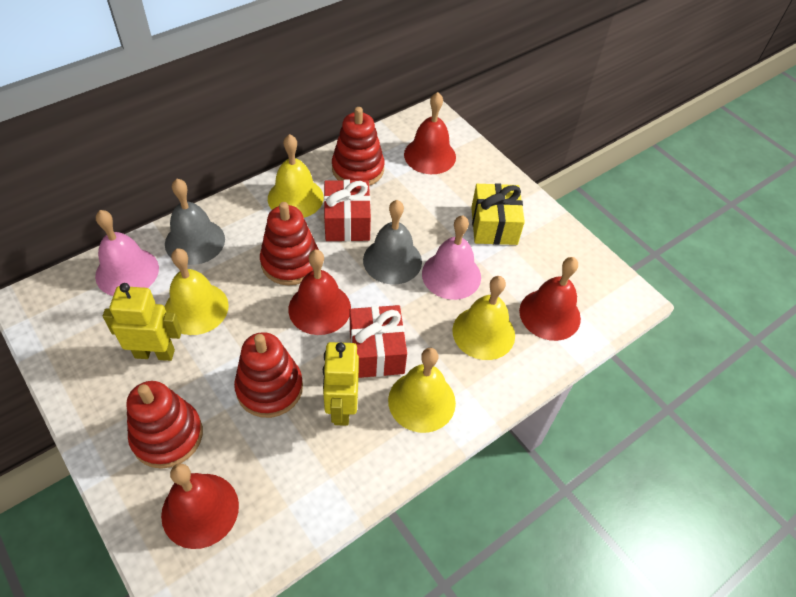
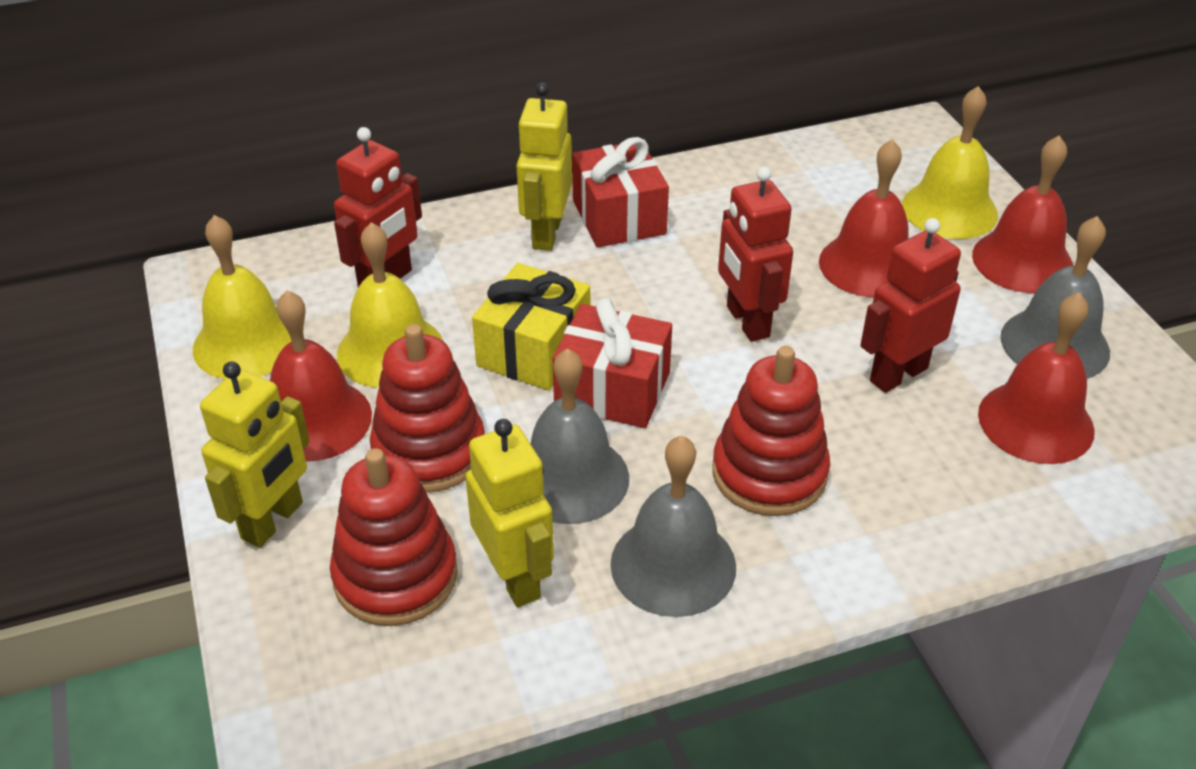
grey bell: 2 -> 3
pink bell: 2 -> 0
red robot: 0 -> 3
red stacking toy: 4 -> 3
yellow bell: 4 -> 3
yellow robot: 2 -> 3

